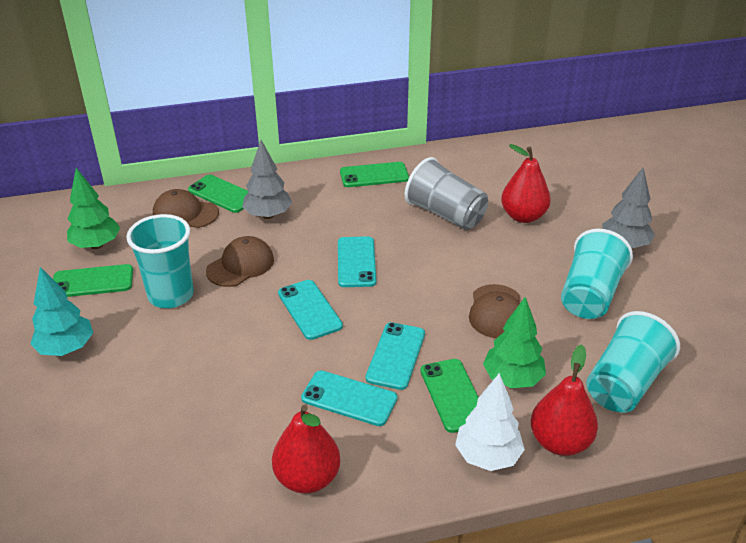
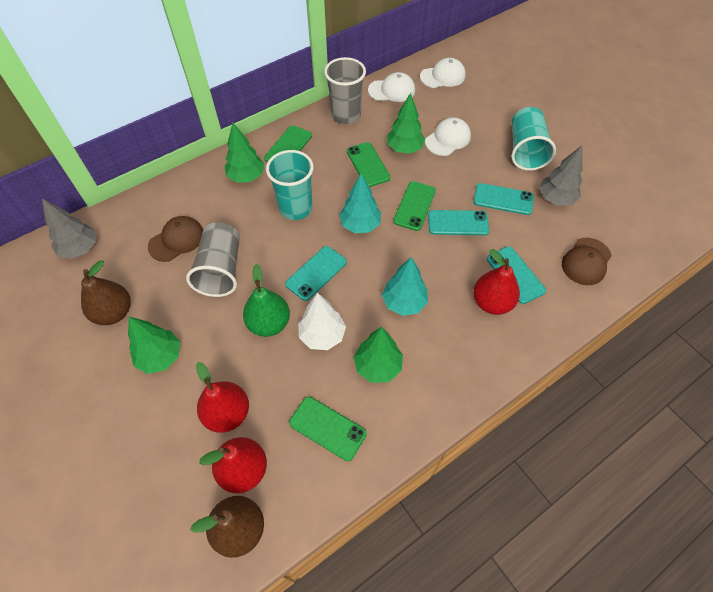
brown cap: 3 -> 2
brown pear: 0 -> 2
green pear: 0 -> 1
green tree: 2 -> 4
grey cup: 1 -> 2
turquoise cup: 3 -> 2
turquoise tree: 1 -> 2
white cap: 0 -> 3

